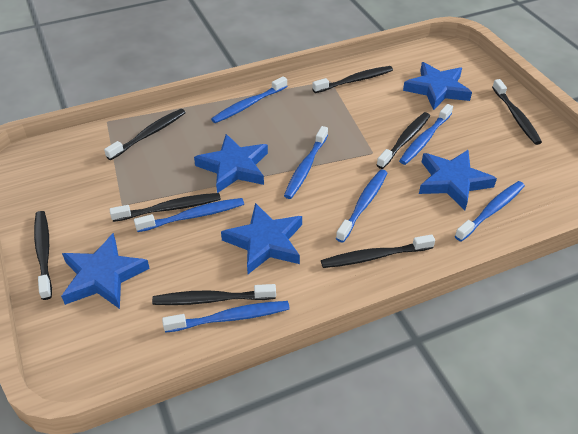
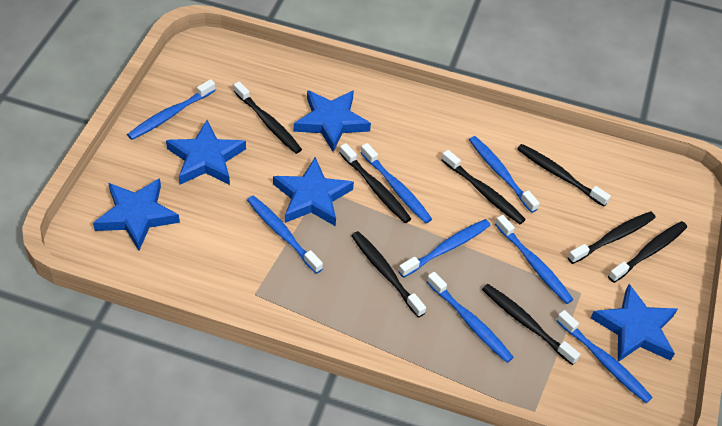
blue toothbrush: 7 -> 8

